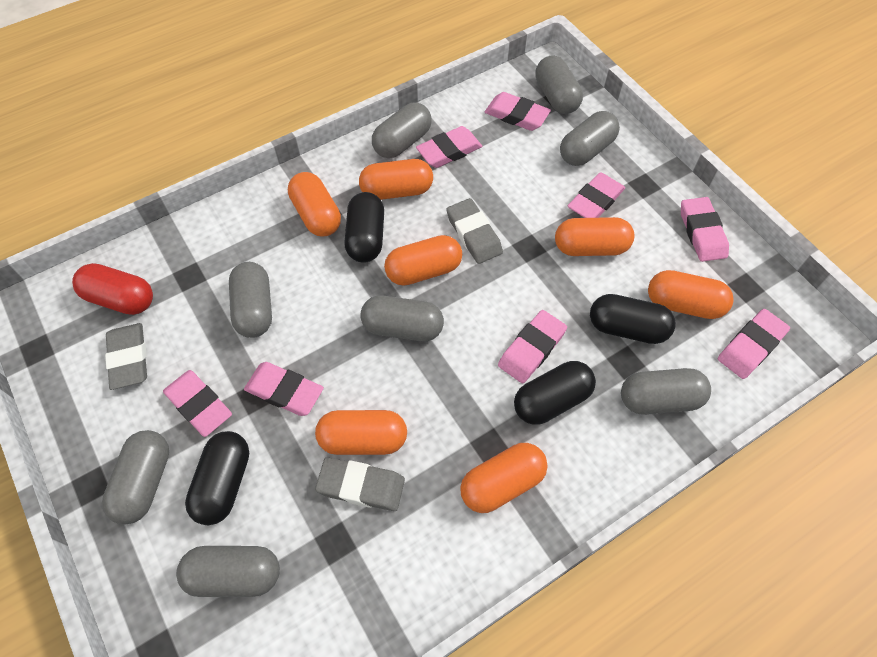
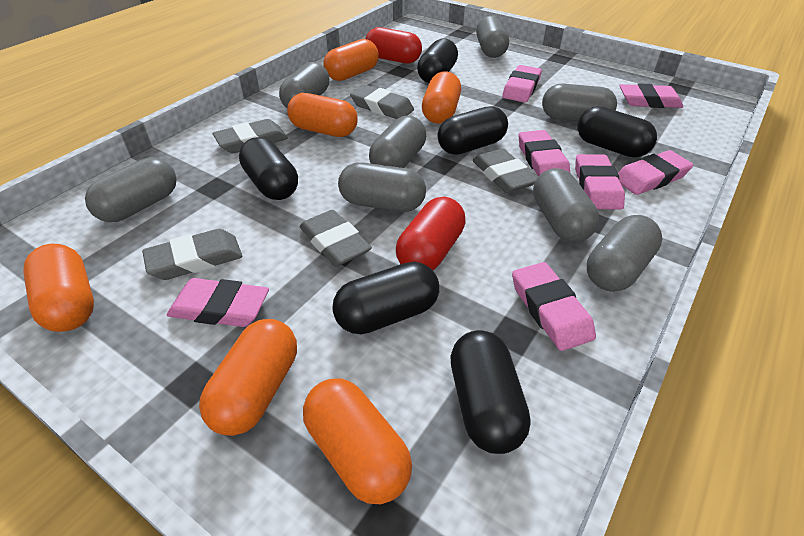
black capsule: 4 -> 6
grey eraser: 3 -> 5
orange capsule: 7 -> 6
pink eraser: 8 -> 7
red capsule: 1 -> 2

